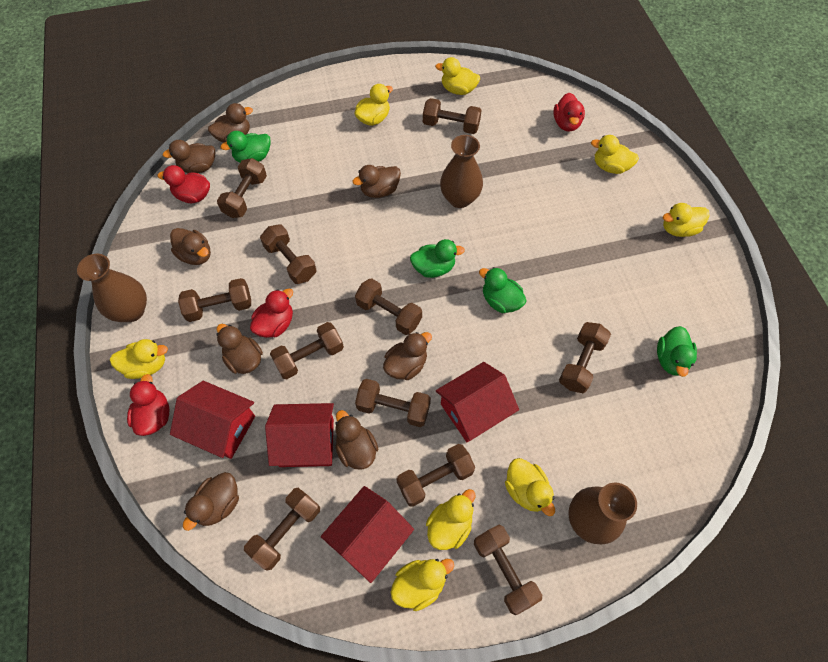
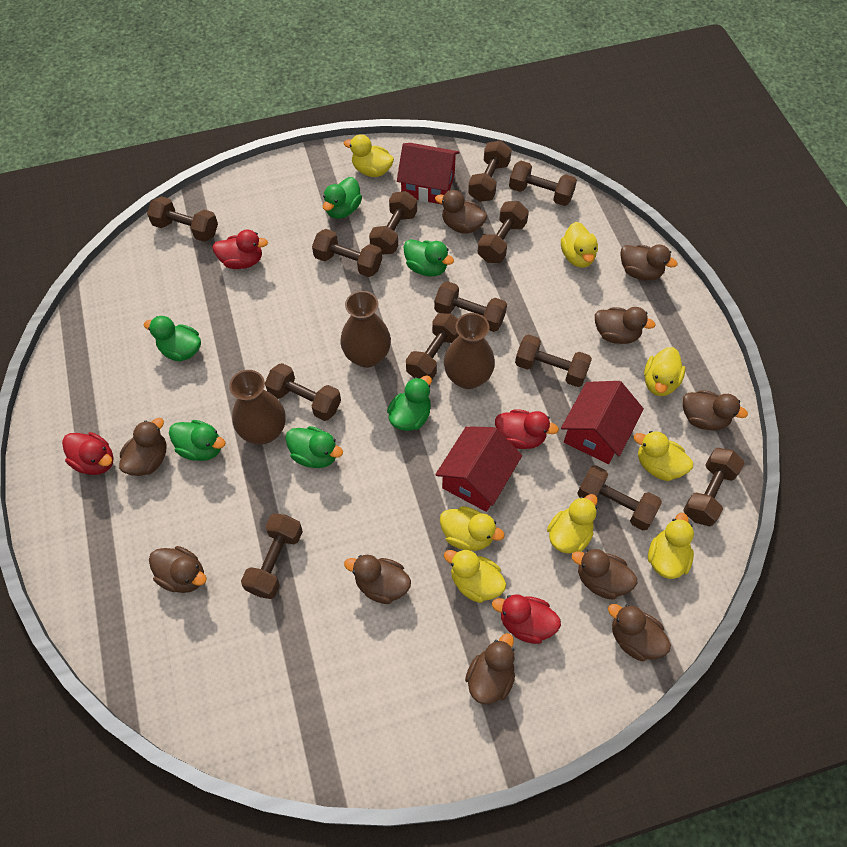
brown duck: 8 -> 10
brown dumbbell: 11 -> 13
green duck: 4 -> 6
red house: 4 -> 3

